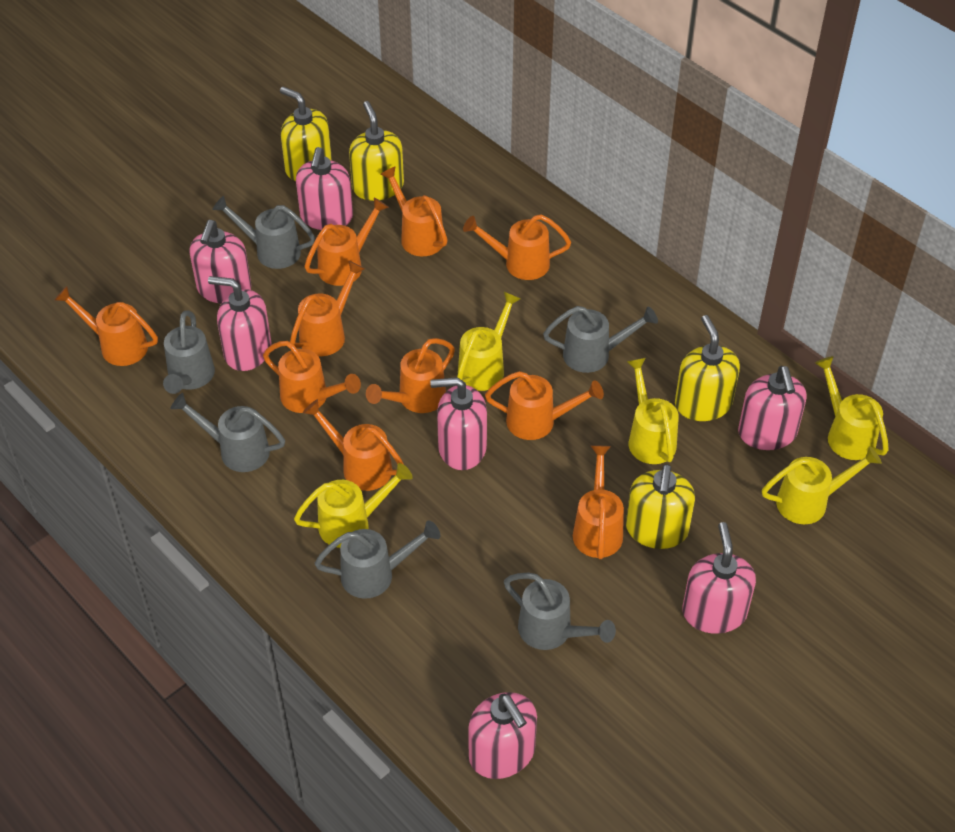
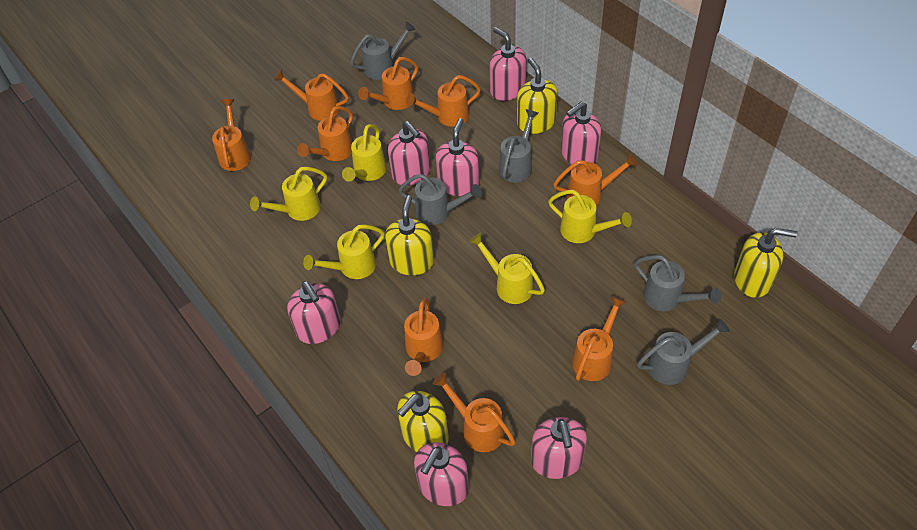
grey watering can: 6 -> 5
orange watering can: 10 -> 9

